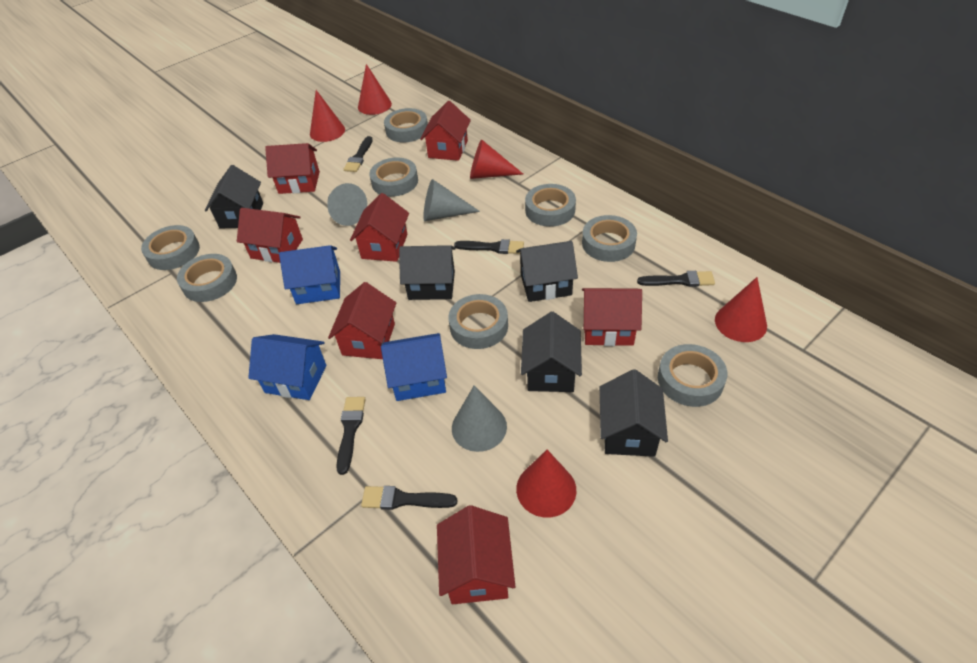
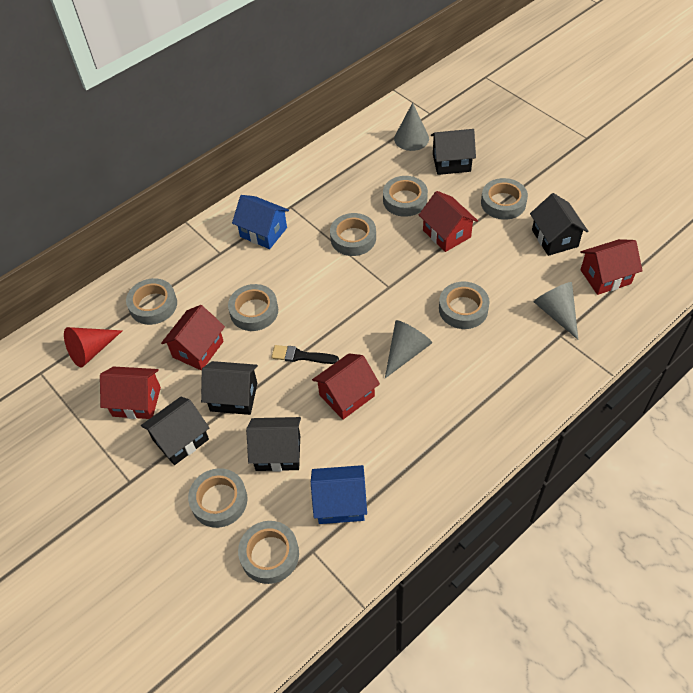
black brush: 5 -> 1
blue house: 3 -> 2
red cone: 5 -> 1
red house: 7 -> 5

